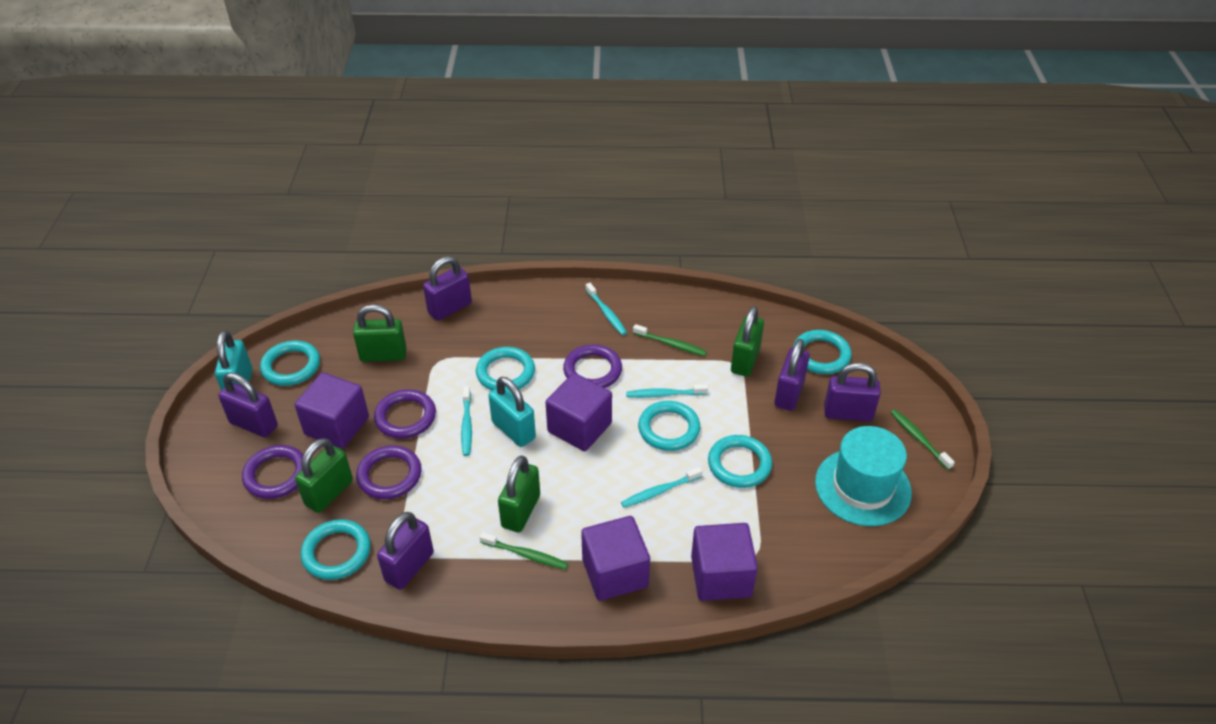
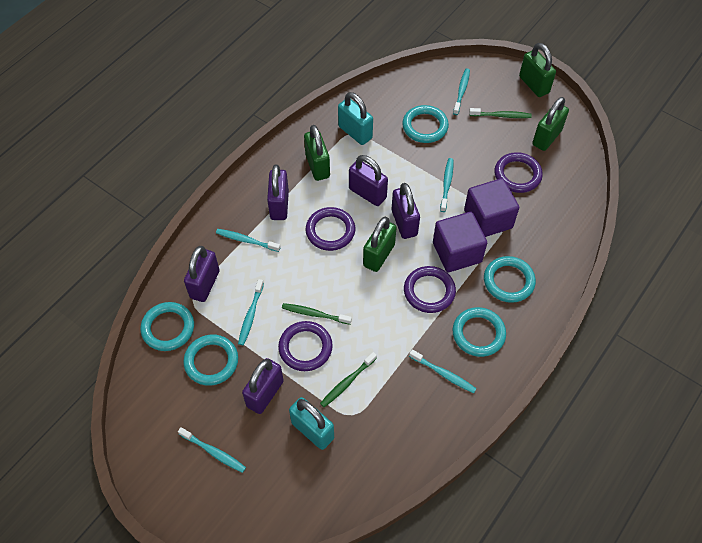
purple cube: 4 -> 2
turquoise hat: 1 -> 0
turquoise ring: 6 -> 5
turquoise toothbrush: 4 -> 6

